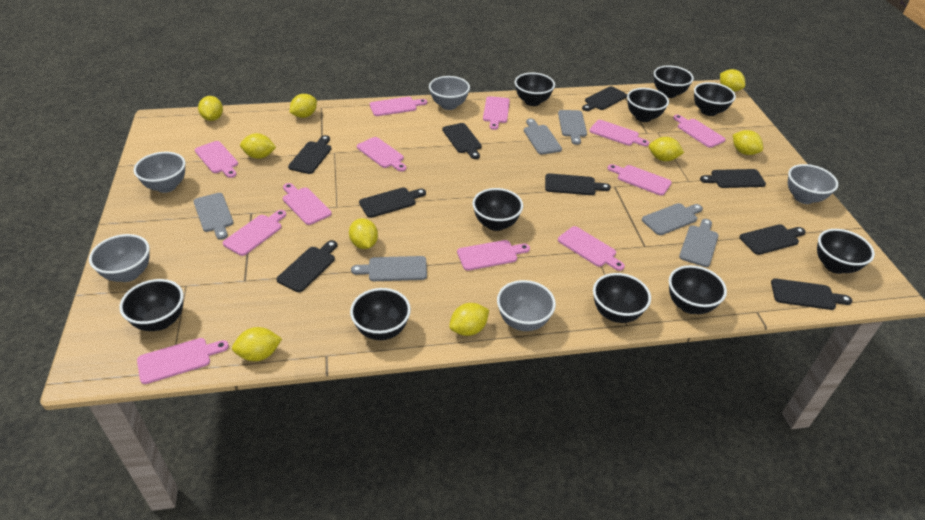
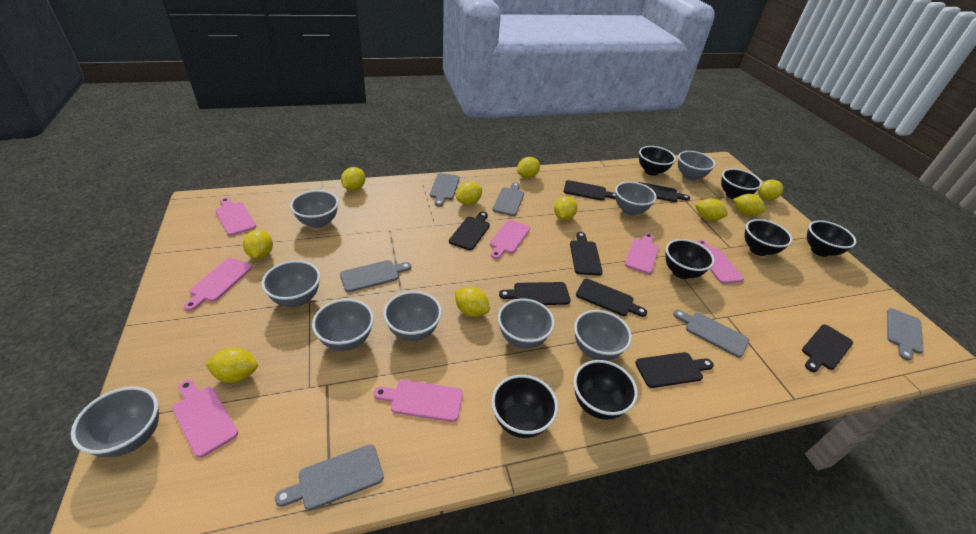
black bowl: 10 -> 7
black cutting board: 9 -> 8
grey bowl: 5 -> 9
pink cutting board: 12 -> 7
yellow lemon: 9 -> 10

